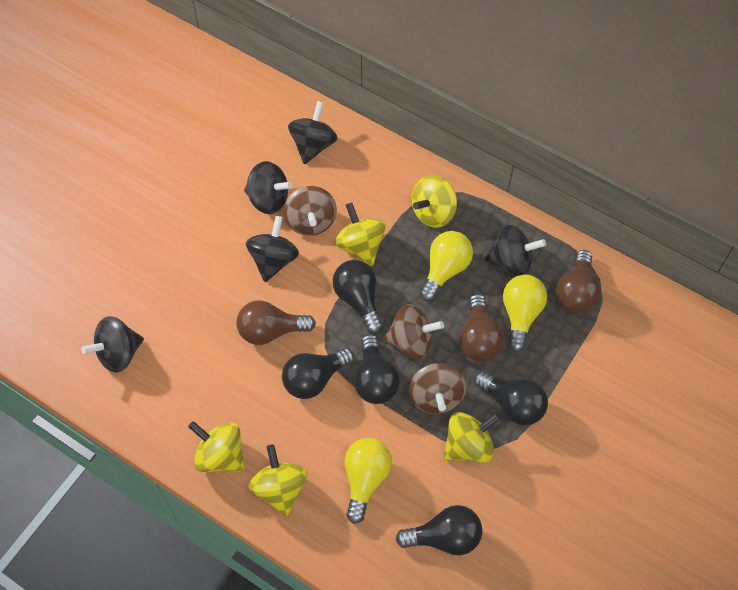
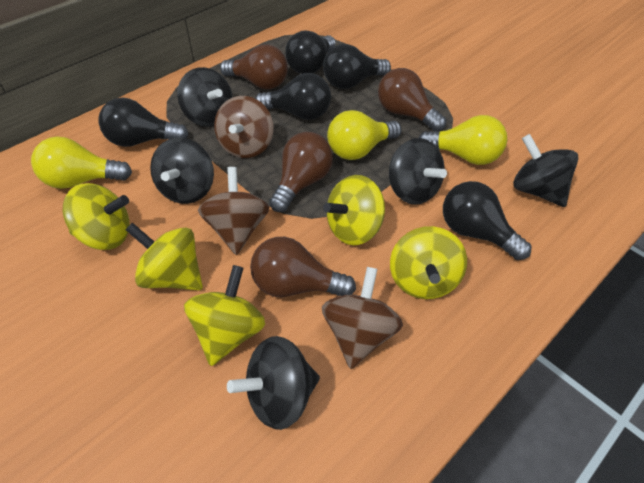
brown light bulb: 3 -> 4

